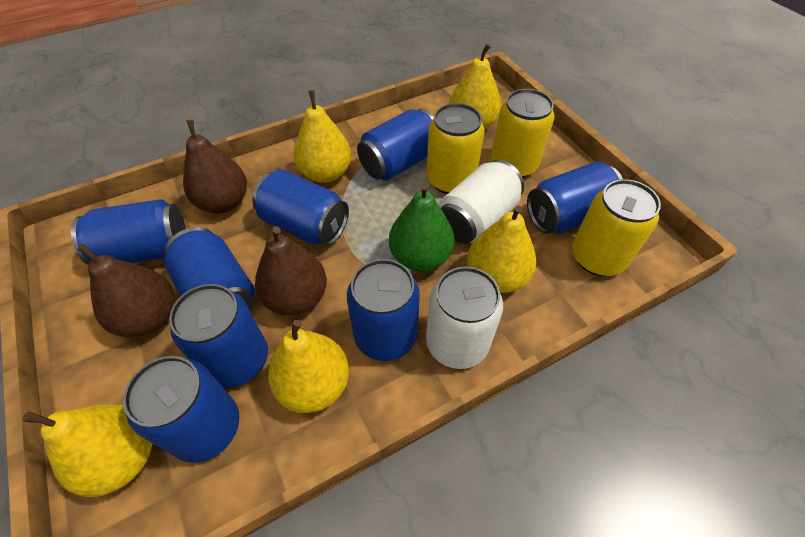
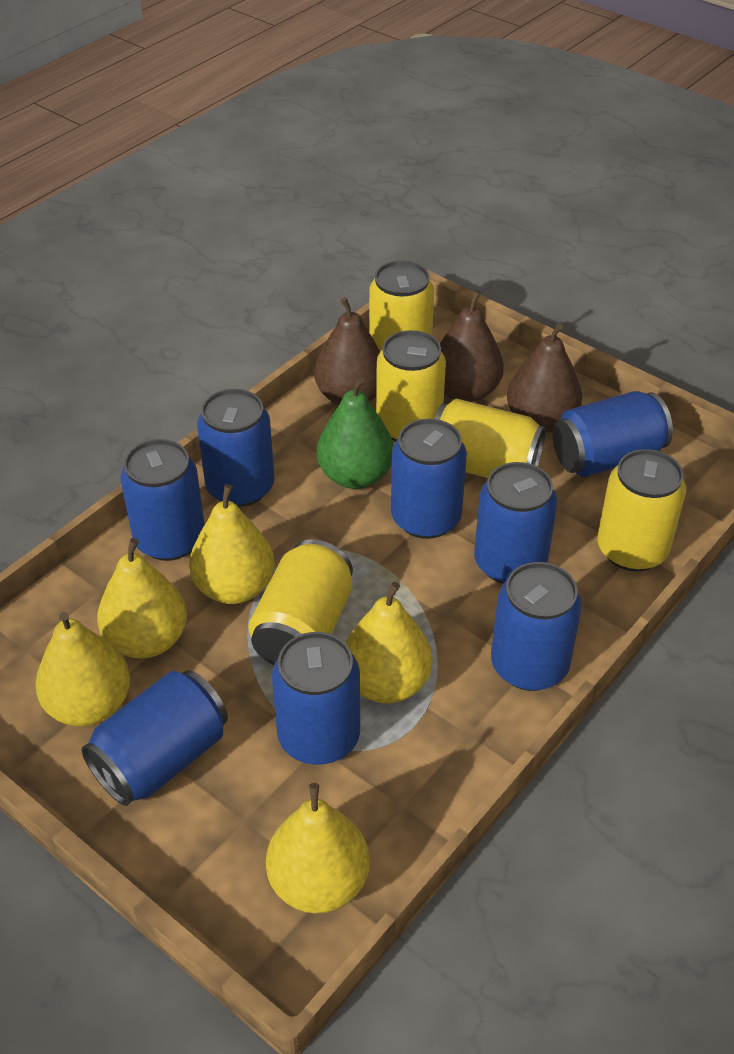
white can: 2 -> 0
yellow can: 3 -> 5

